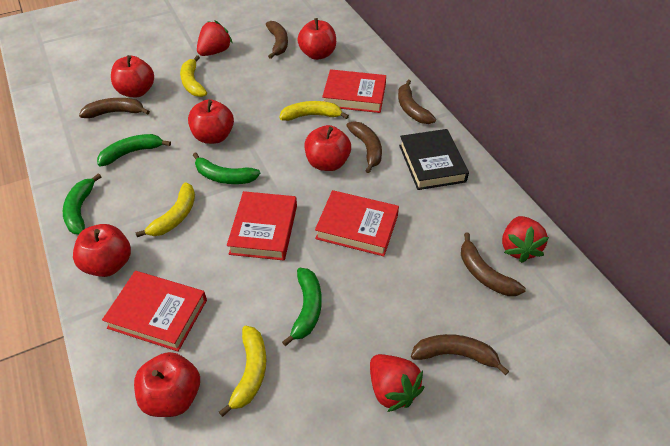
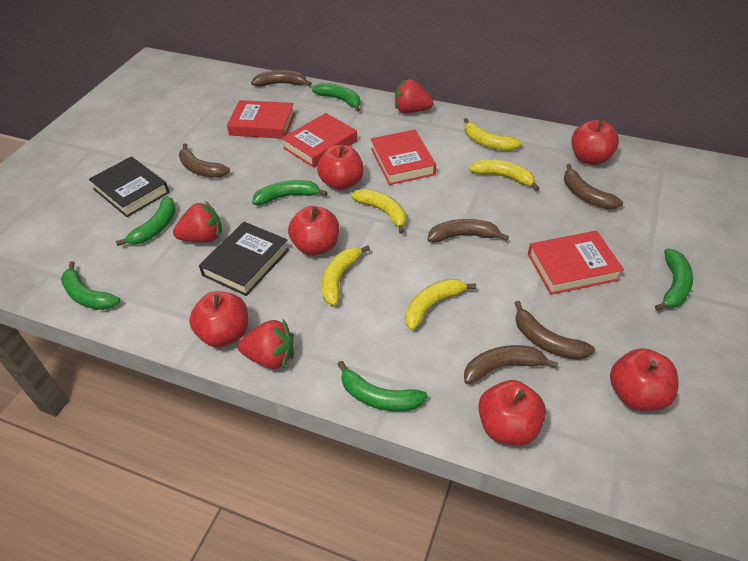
black book: 1 -> 2
green banana: 4 -> 6
yellow banana: 4 -> 5

